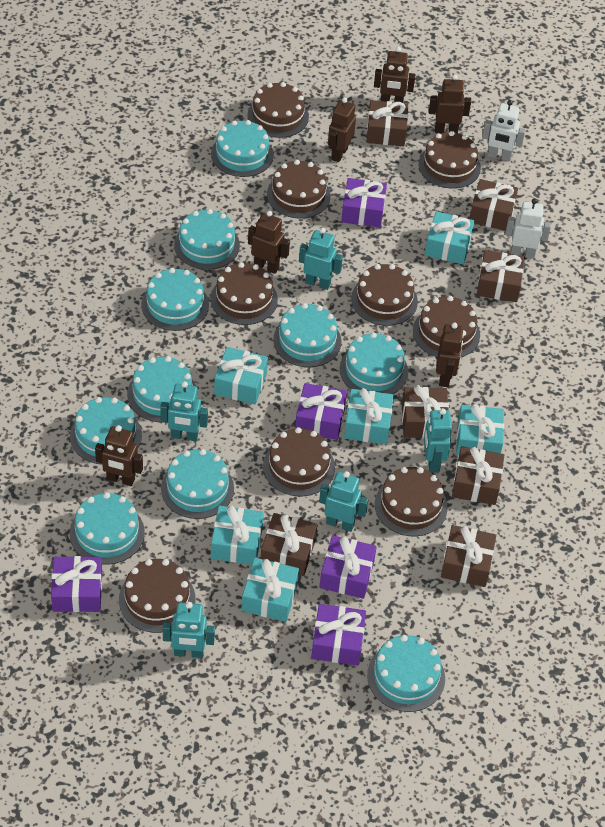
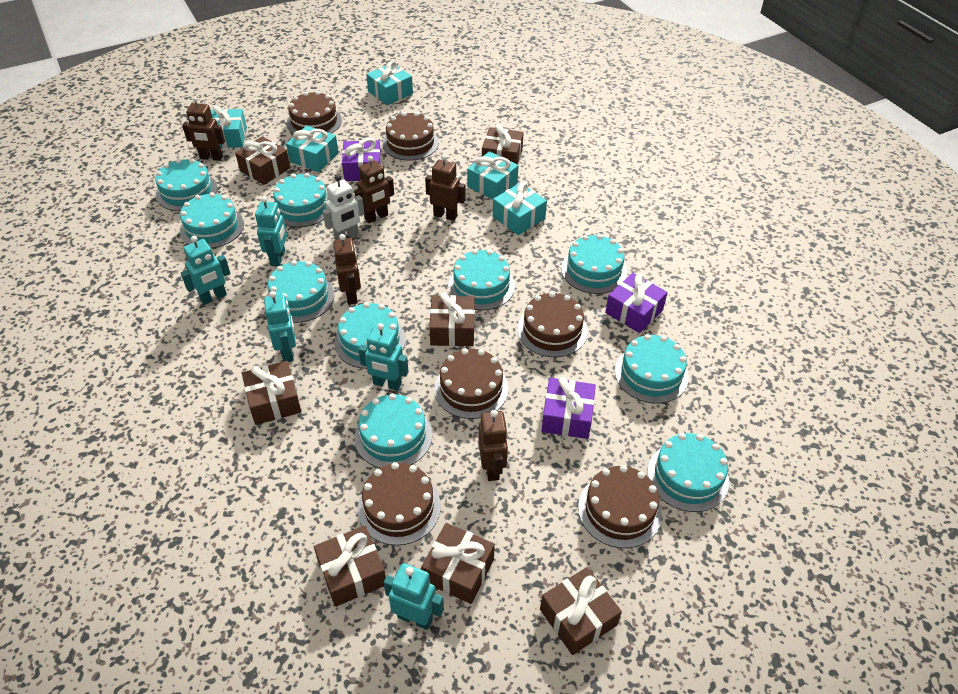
brown cake: 9 -> 6
brown robot: 6 -> 5
purple gift: 5 -> 3
turquoise gift: 6 -> 5
white robot: 2 -> 1

